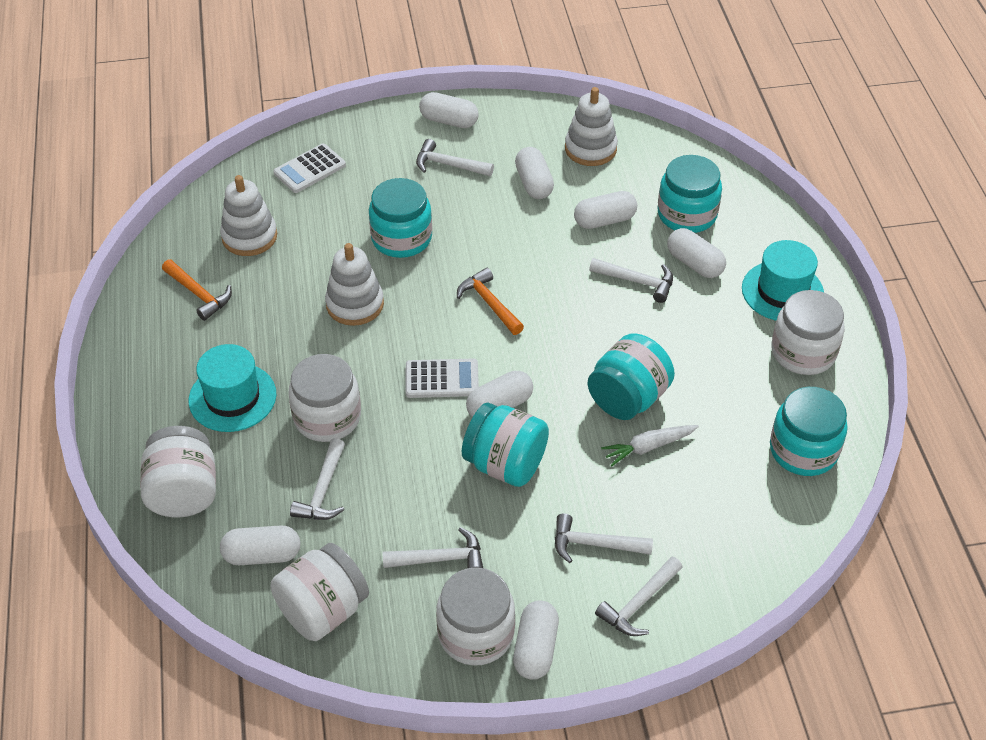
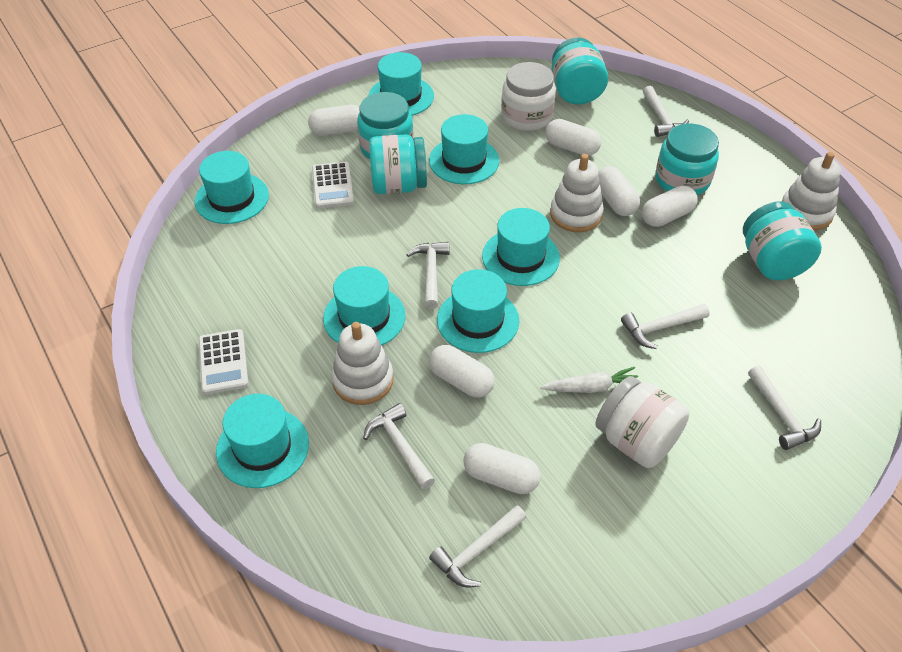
orange hammer: 2 -> 0
turquoise hat: 2 -> 7
white capsule: 7 -> 6
white jar: 5 -> 2

